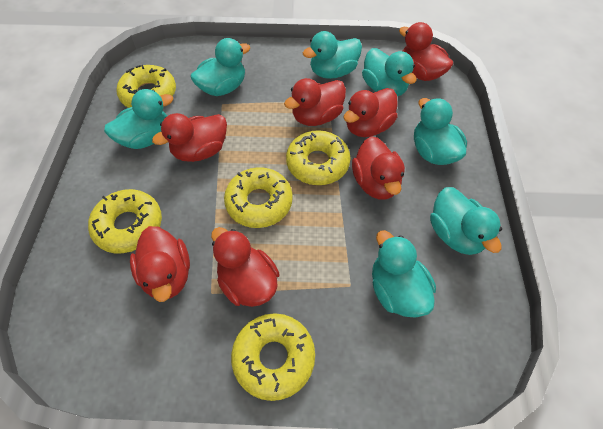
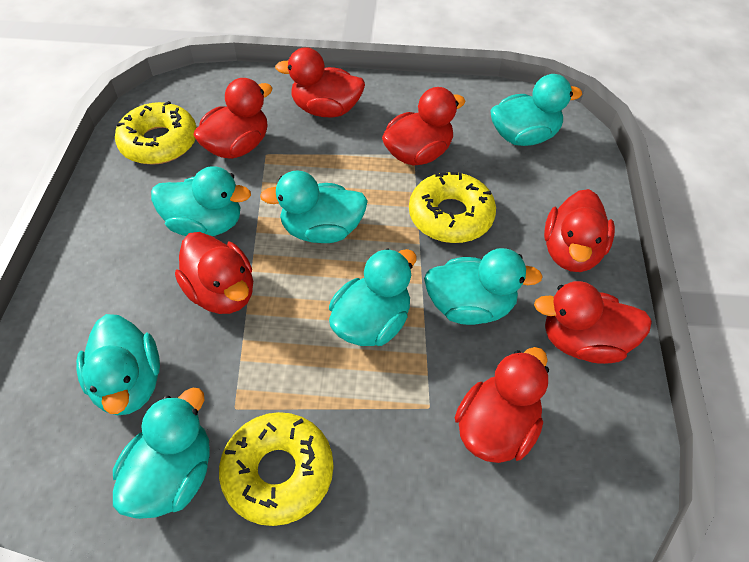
yellow donut: 5 -> 3

